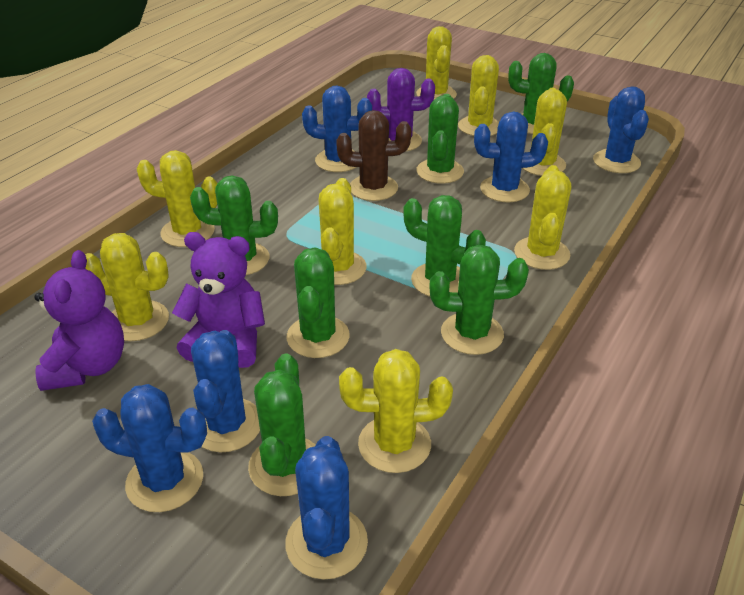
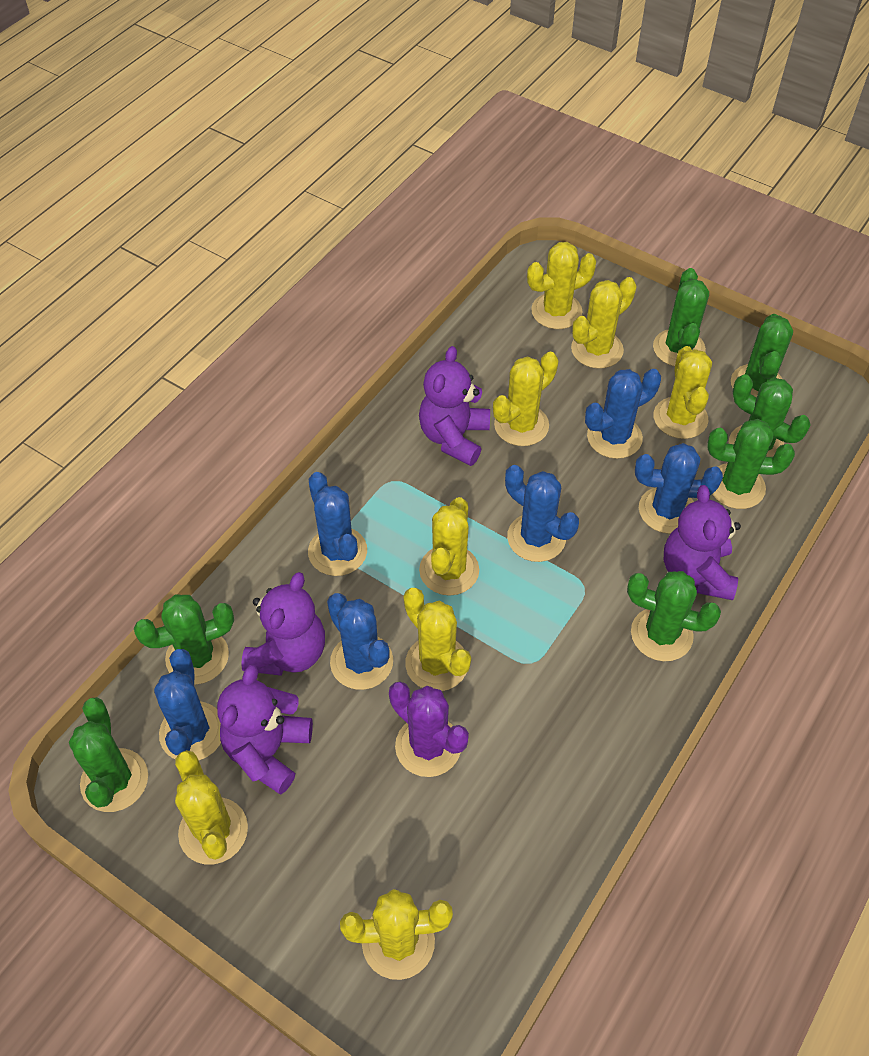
brown cactus: 1 -> 0
purple teddy bear: 2 -> 4

